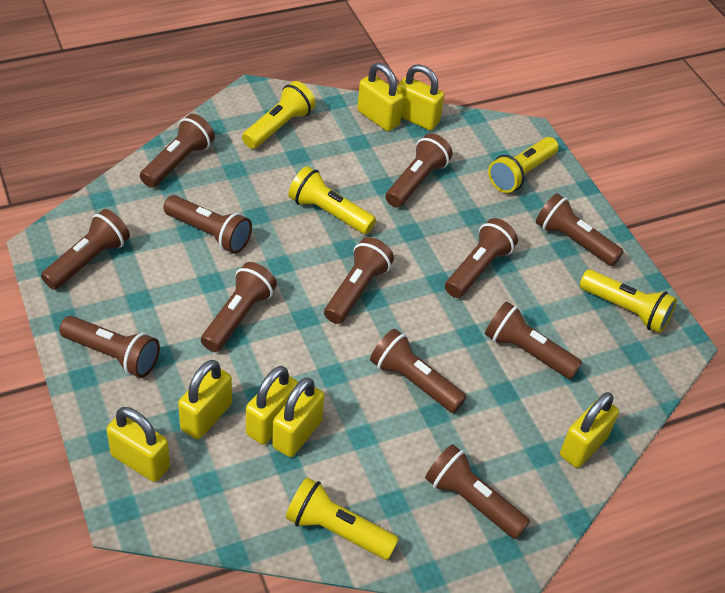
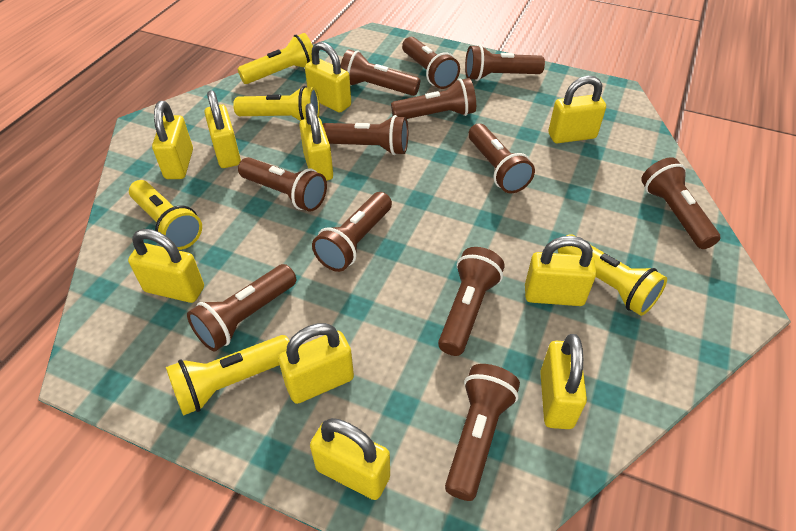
yellow padlock: 7 -> 10

